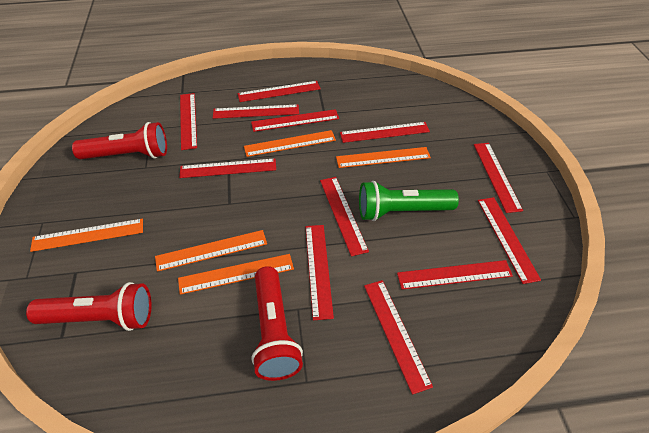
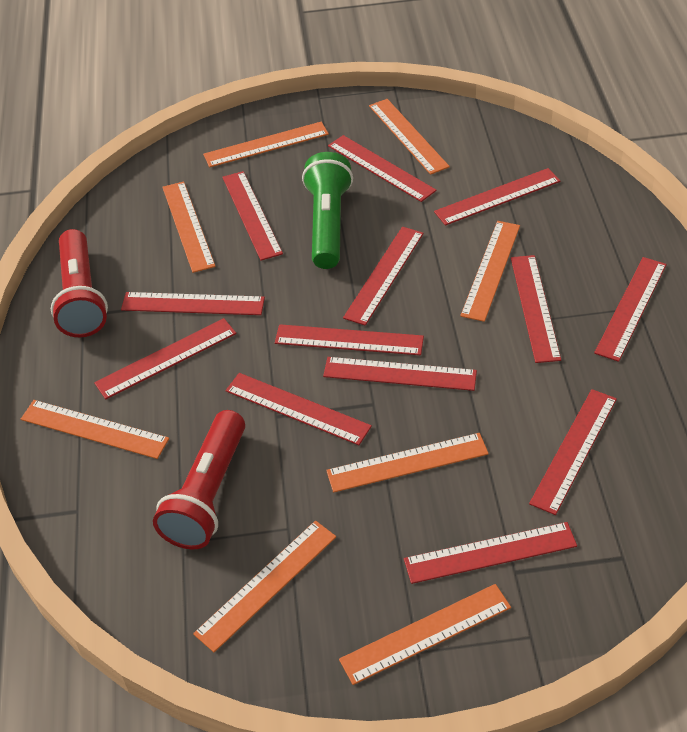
orange ruler: 5 -> 8
red flashlight: 3 -> 2
red ruler: 12 -> 13

